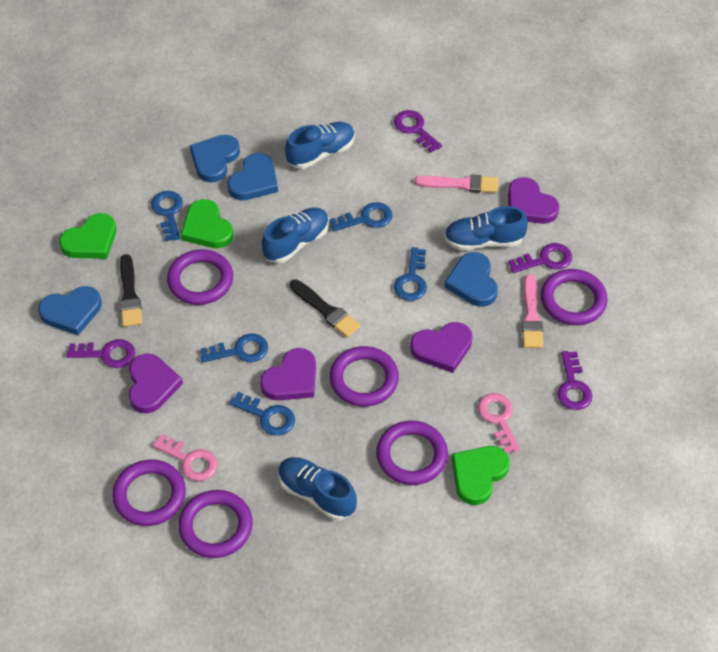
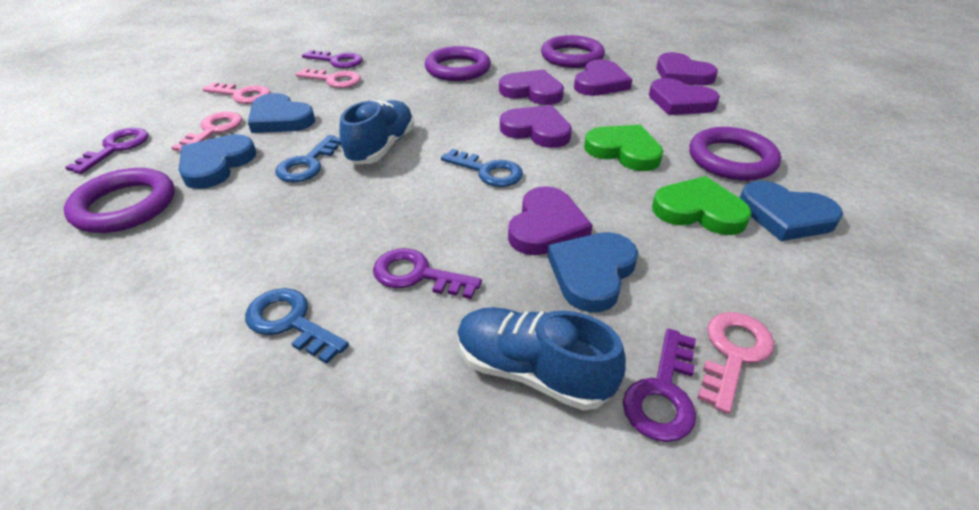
black brush: 2 -> 0
blue key: 5 -> 3
blue shoe: 4 -> 2
green heart: 3 -> 2
pink brush: 2 -> 0
pink key: 2 -> 4
purple heart: 4 -> 6
purple ring: 6 -> 4

